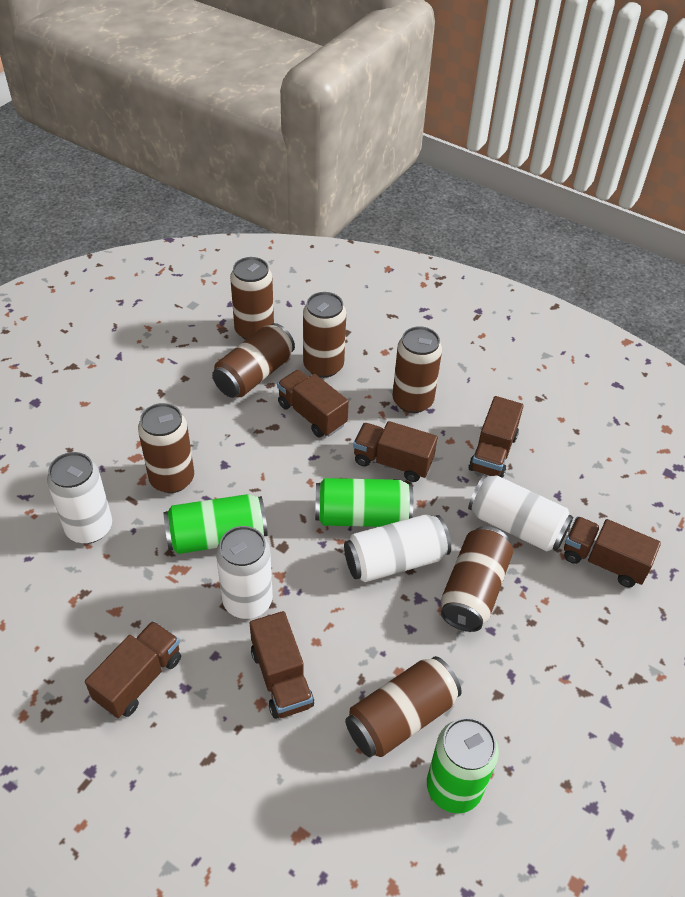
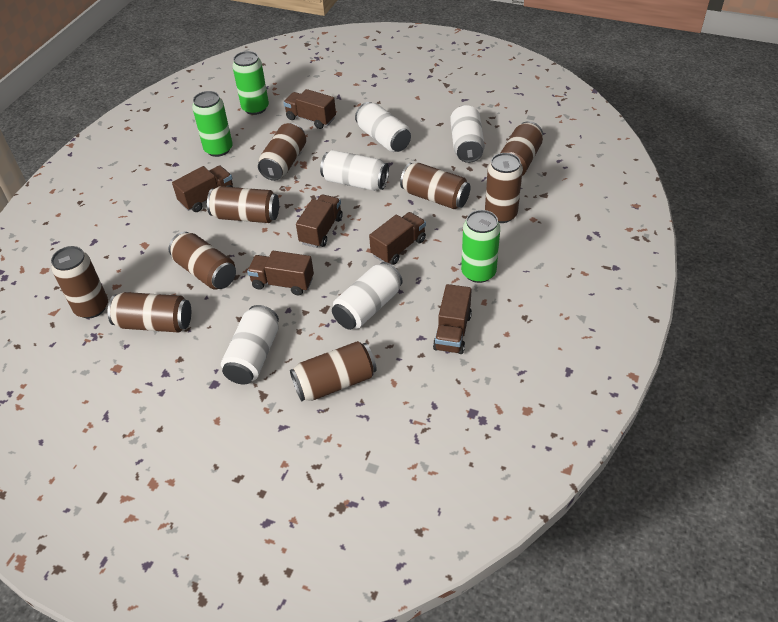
brown can: 7 -> 9
white can: 4 -> 5

